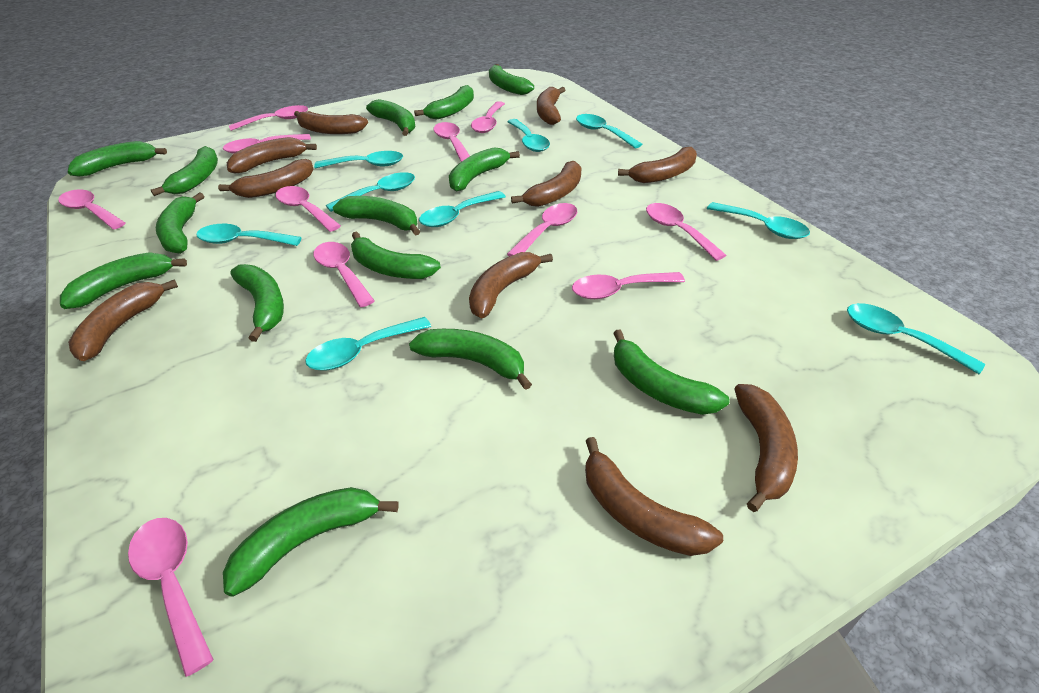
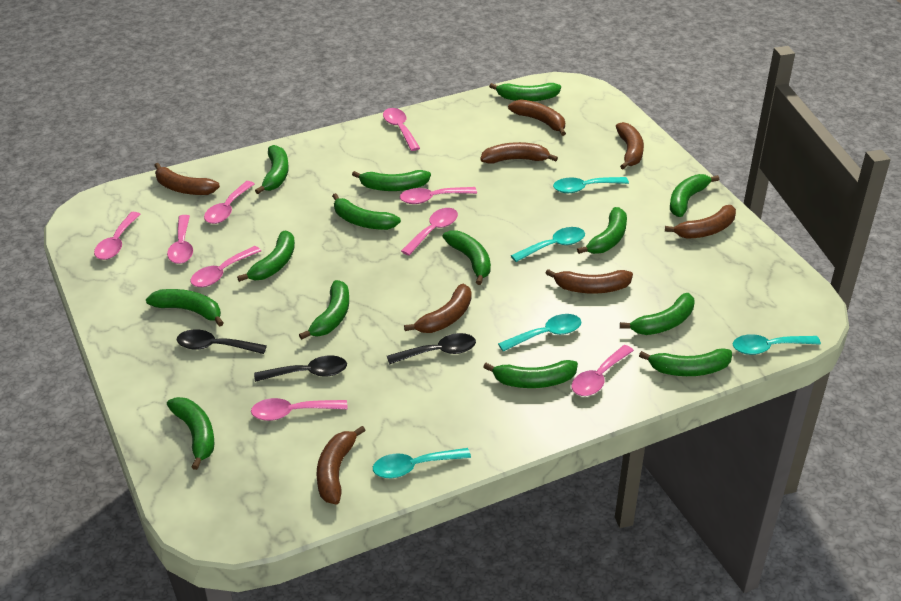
black spoon: 0 -> 3
brown banana: 10 -> 8
pink spoon: 11 -> 9
turquoise spoon: 9 -> 5

